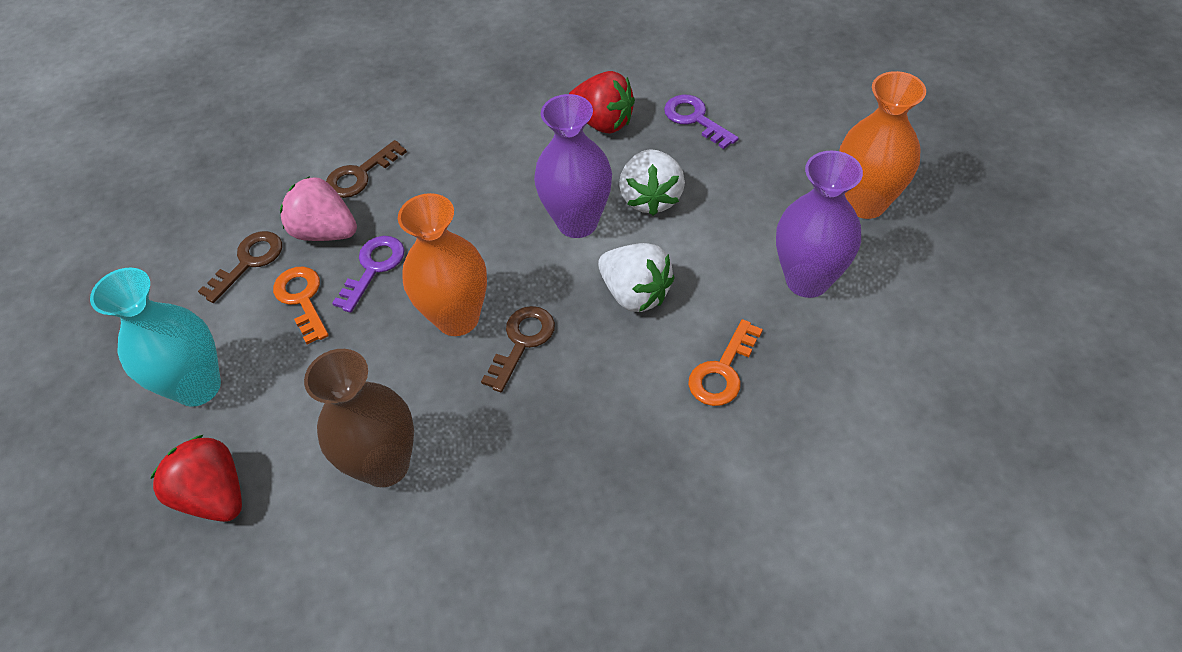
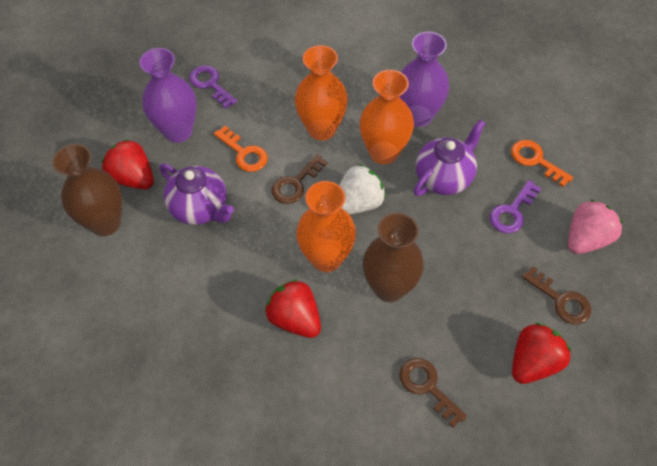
brown vase: 1 -> 2
orange vase: 2 -> 3
purple teapot: 0 -> 2
red strawberry: 2 -> 3
turquoise vase: 1 -> 0
white strawberry: 2 -> 1

